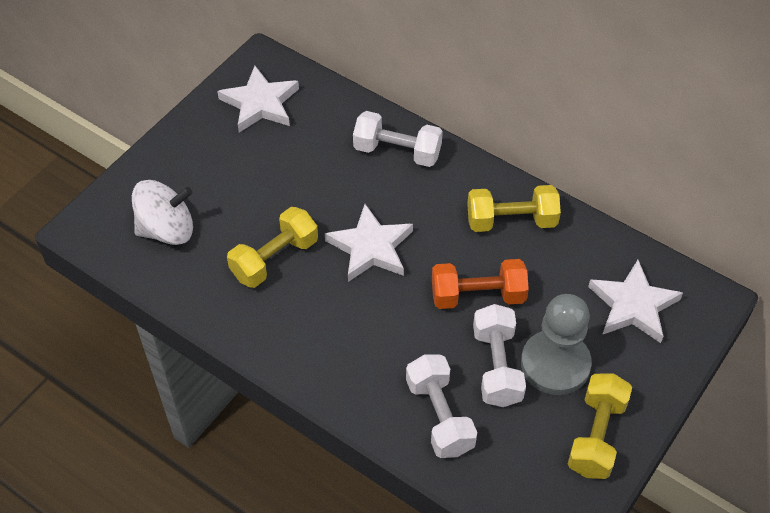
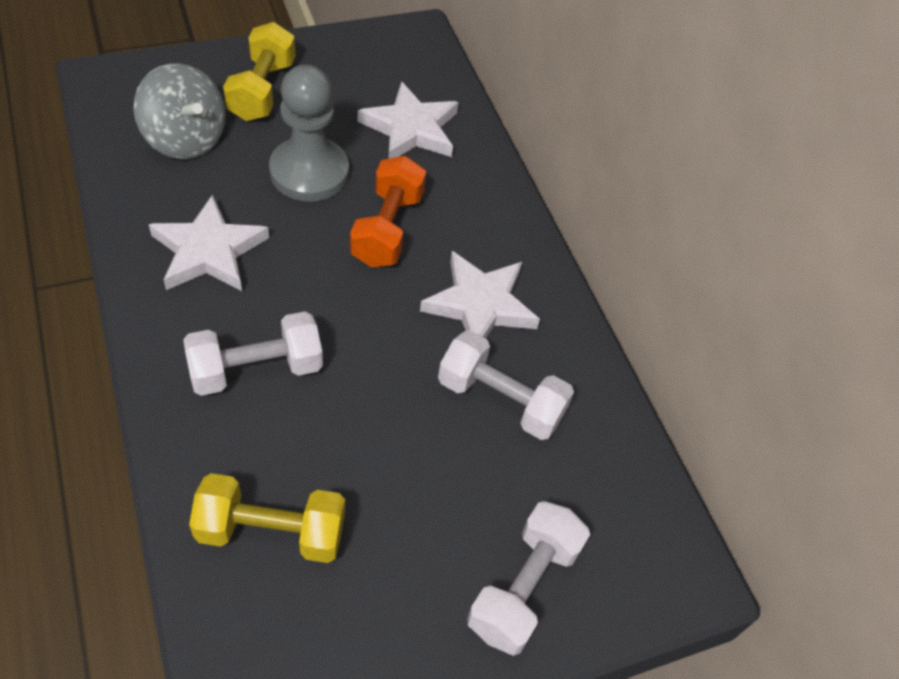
grey spinning top: 0 -> 1
white spinning top: 1 -> 0
yellow dumbbell: 3 -> 2

